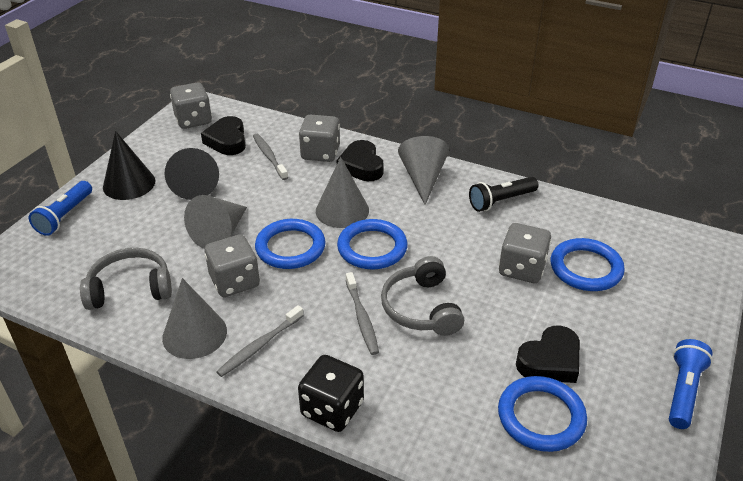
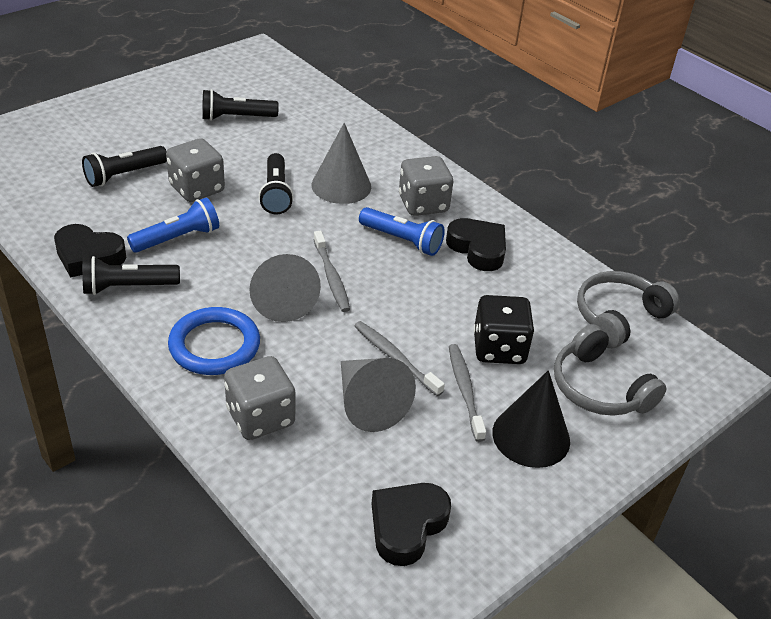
black cone: 2 -> 1
black flashlight: 1 -> 4
blue ring: 4 -> 1
grey cone: 4 -> 3
grey dice: 4 -> 3

